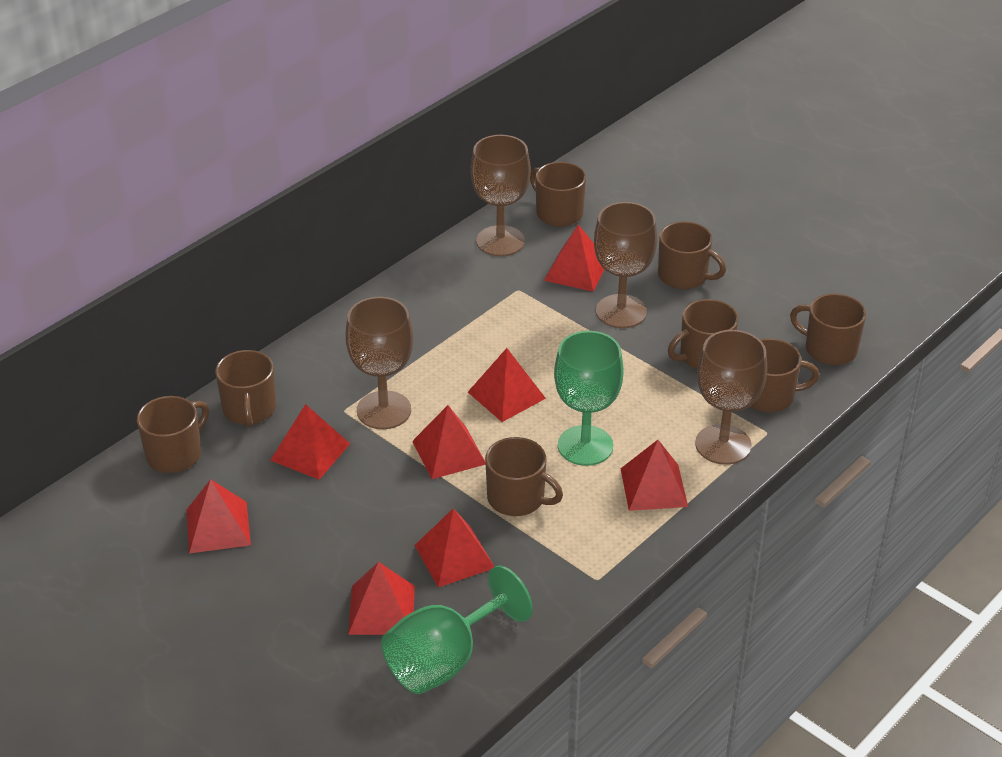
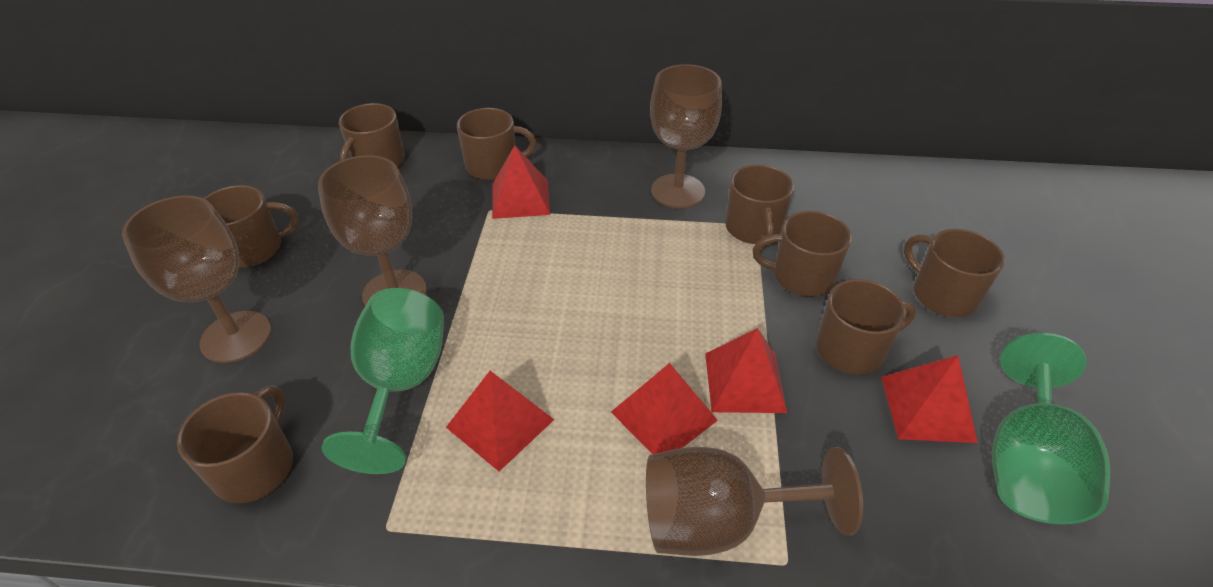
red pyramid: 8 -> 5

